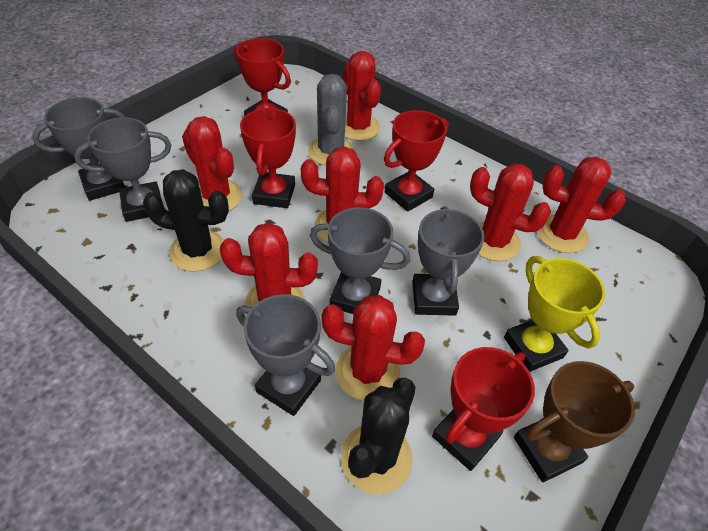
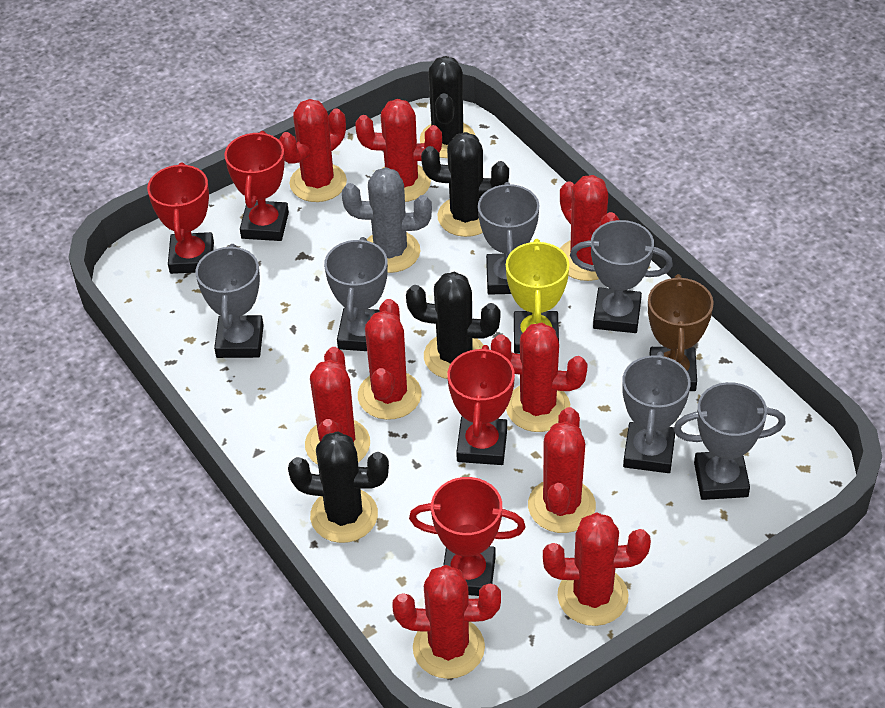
black cactus: 2 -> 4
grey trophy: 5 -> 6
red cactus: 7 -> 9

